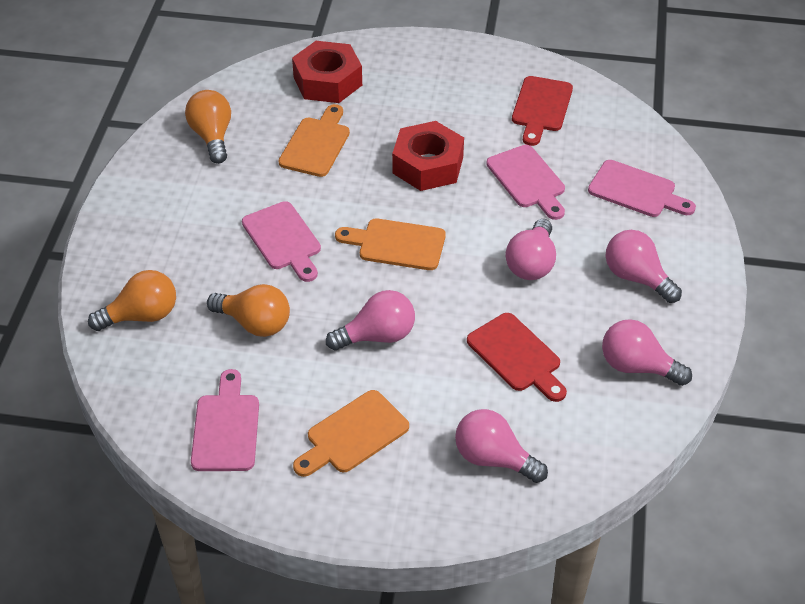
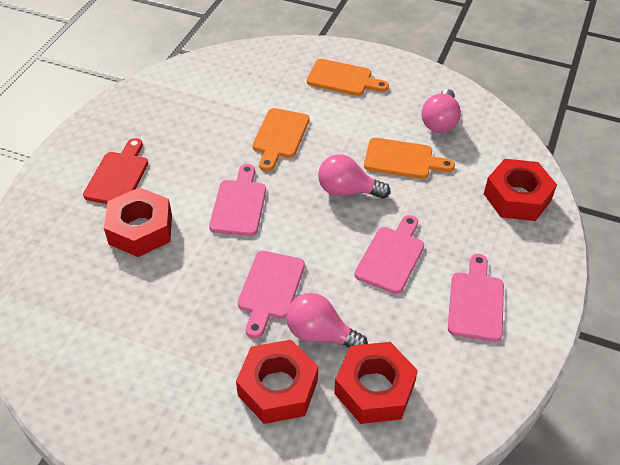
orange light bulb: 3 -> 0
pink light bulb: 5 -> 3
red cutting board: 2 -> 1
red nut: 2 -> 4

